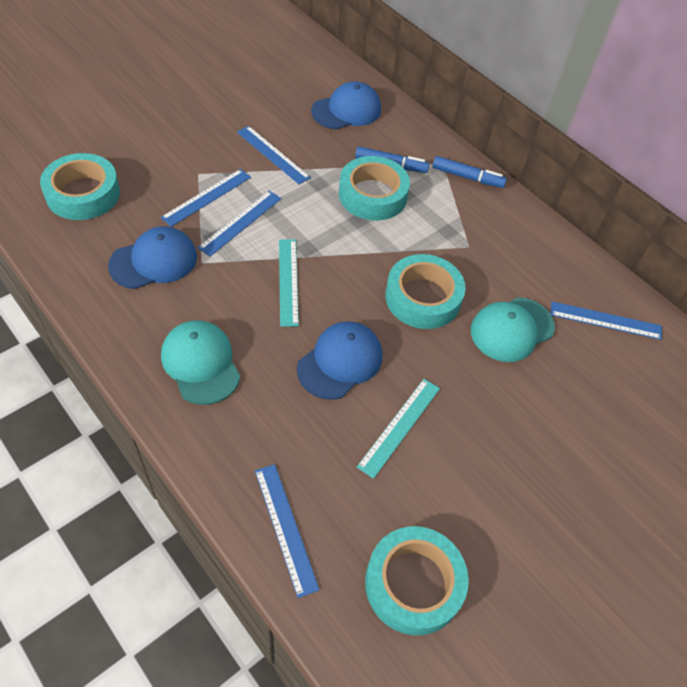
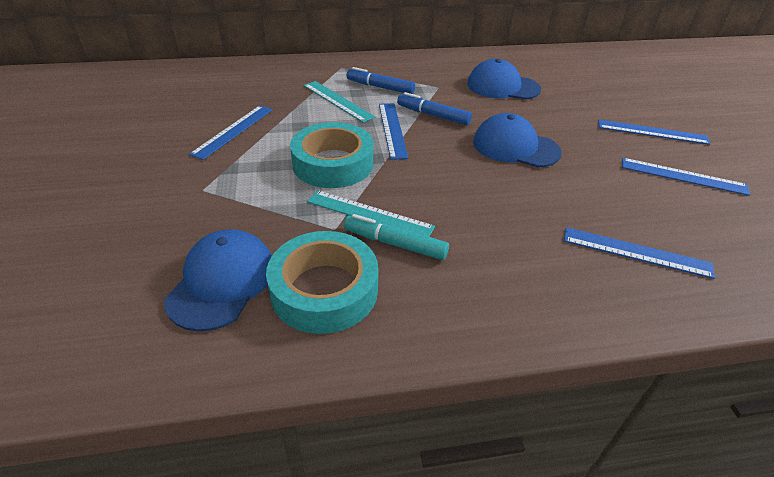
turquoise cap: 2 -> 0
turquoise marker: 0 -> 1
turquoise tape: 4 -> 2

